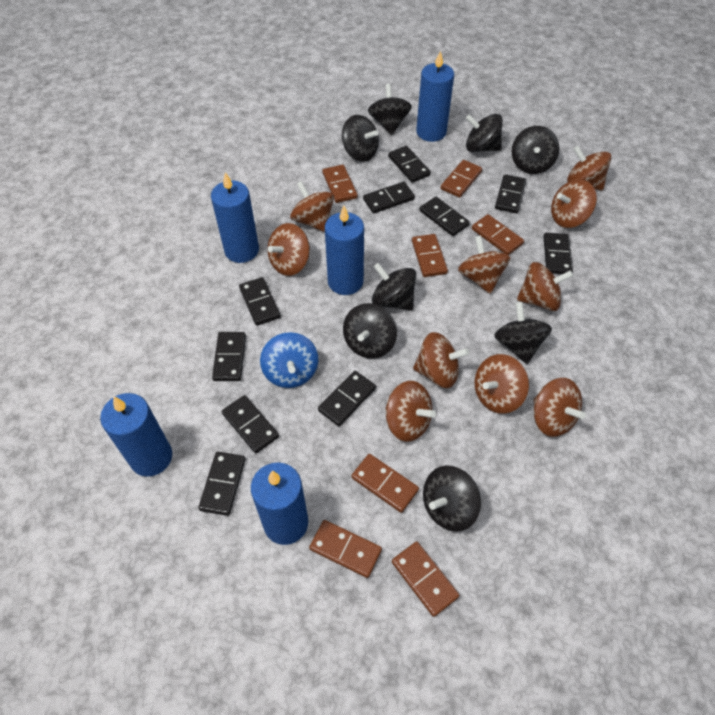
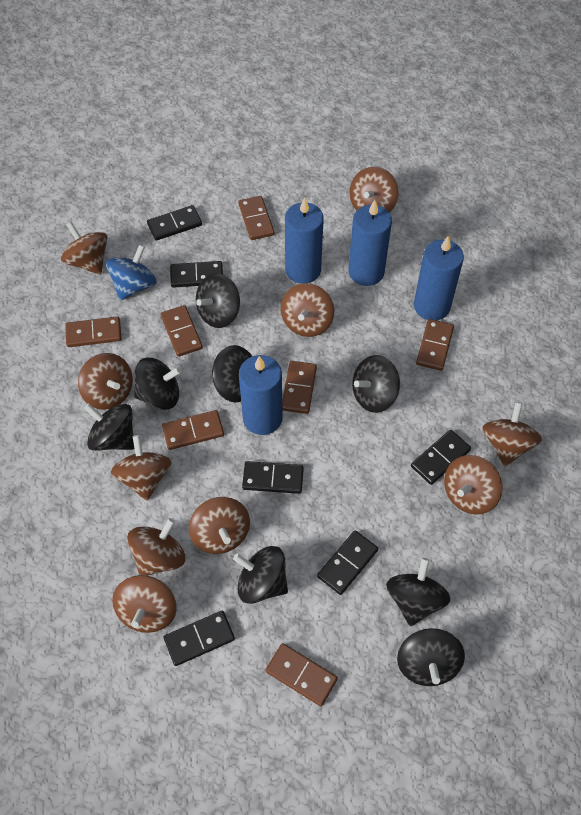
black domino: 10 -> 6
blue candle: 5 -> 4

